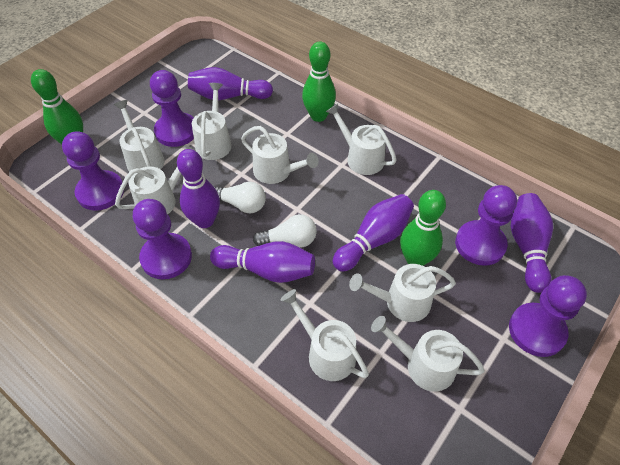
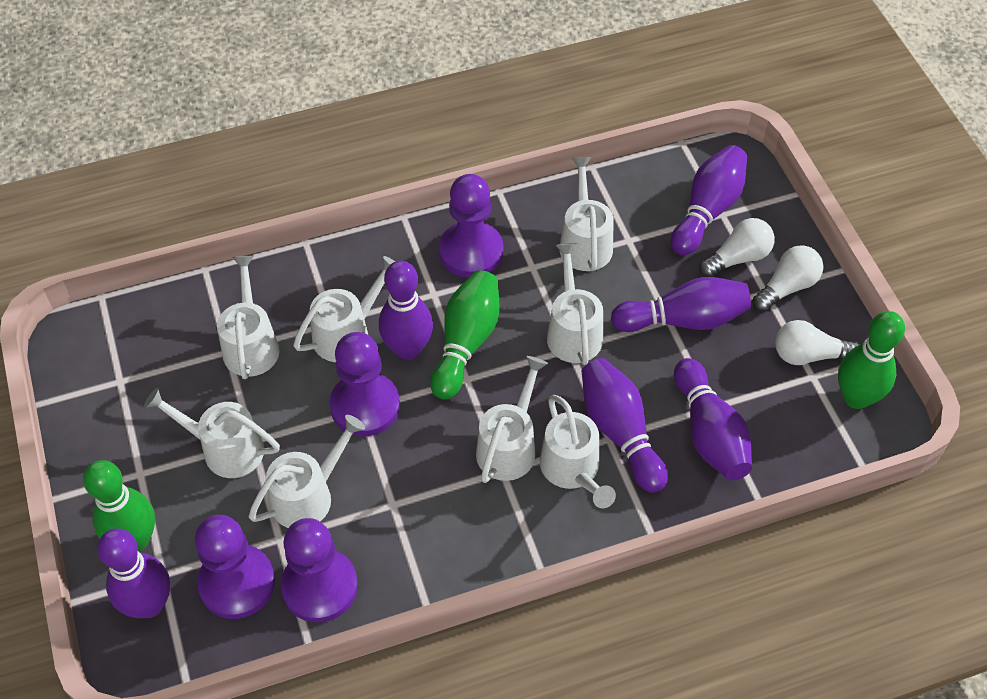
purple bowling pin: 5 -> 6
purple pawn: 5 -> 4
white light bulb: 2 -> 3

